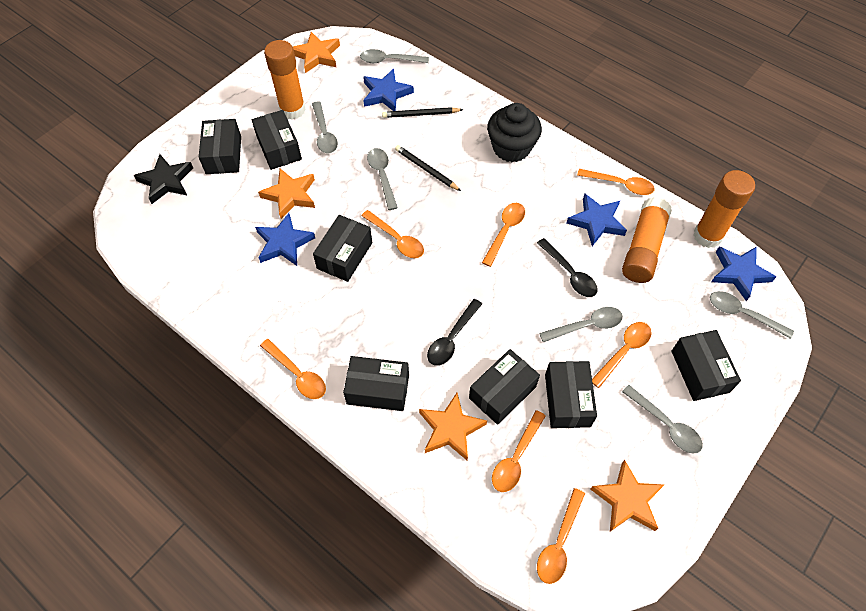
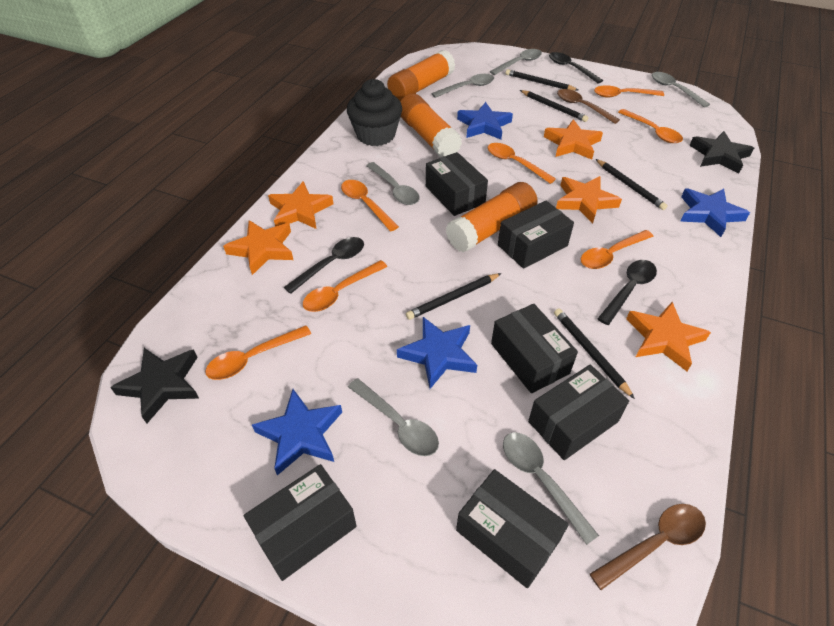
black box: 7 -> 6
black pencil: 2 -> 5
black spoon: 2 -> 3
black star: 1 -> 2
brown spoon: 0 -> 2
orange star: 4 -> 5

